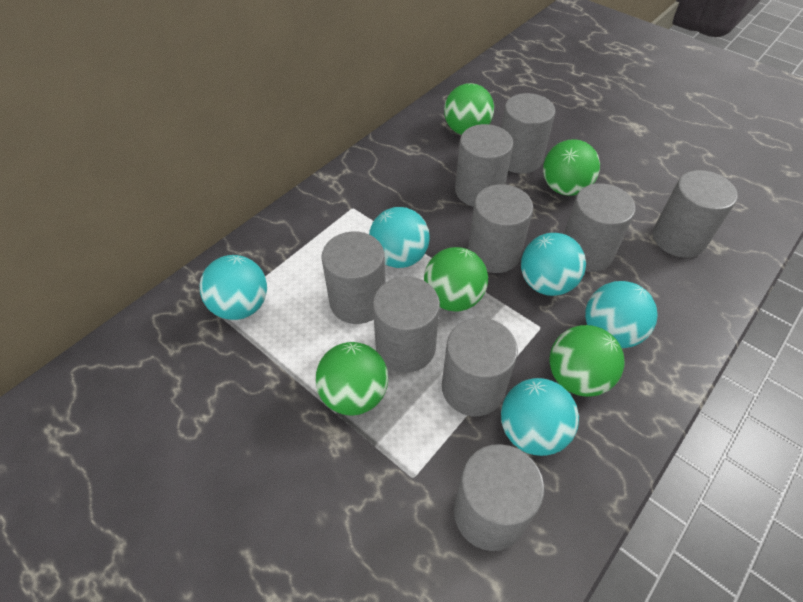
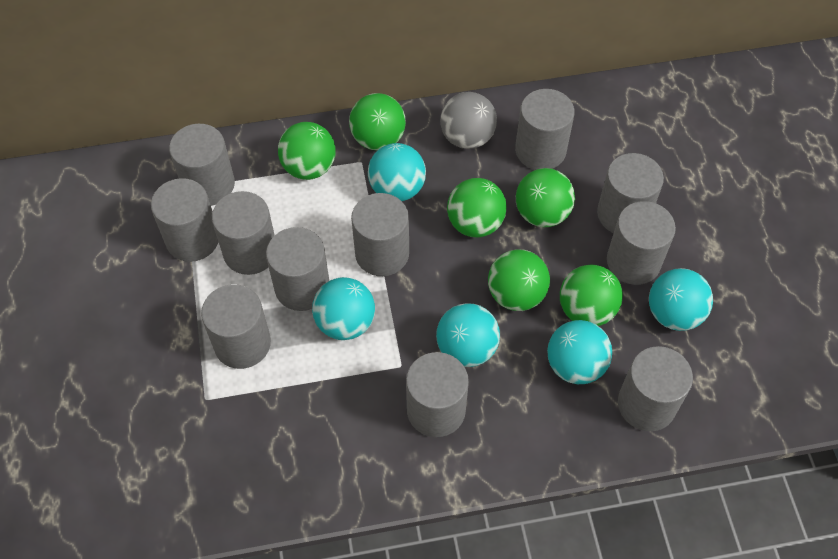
green ball: 5 -> 6
grey ball: 0 -> 1
grey cylinder: 9 -> 11

